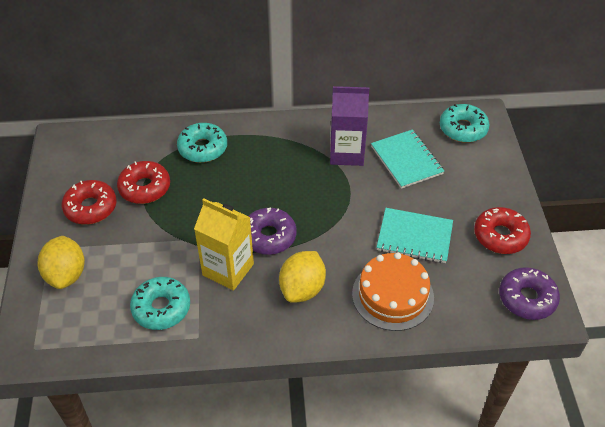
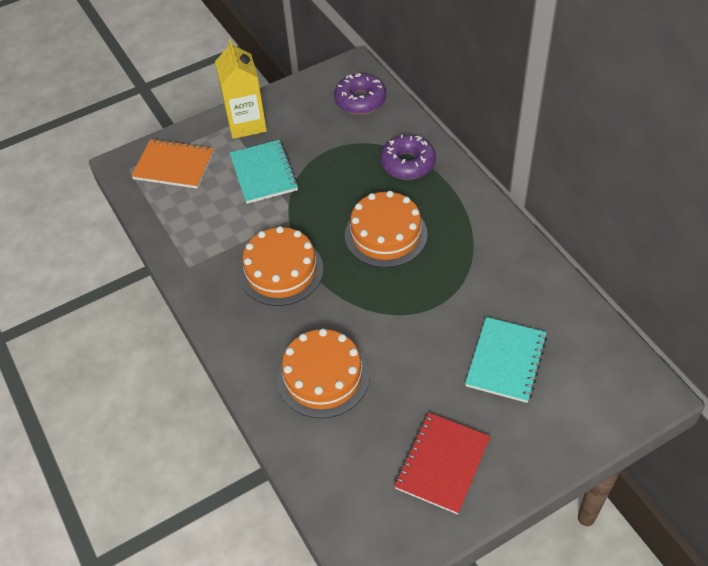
orange cake: 1 -> 3
orange notebook: 0 -> 1
purple carton: 1 -> 0
red donut: 3 -> 0
red notebook: 0 -> 1
turquoise donut: 3 -> 0
yellow lemon: 2 -> 0

